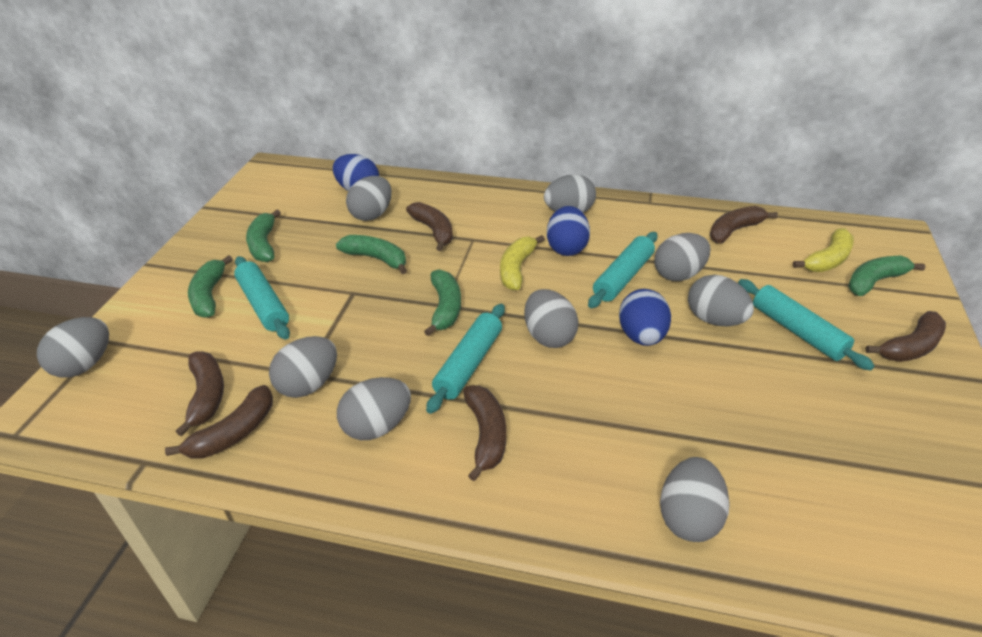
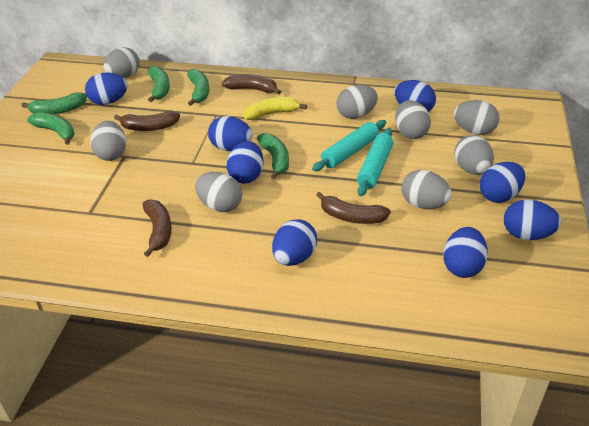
blue egg: 3 -> 8
brown banana: 6 -> 4
grey egg: 9 -> 8
turquoise rolling pin: 4 -> 2
yellow banana: 2 -> 1

